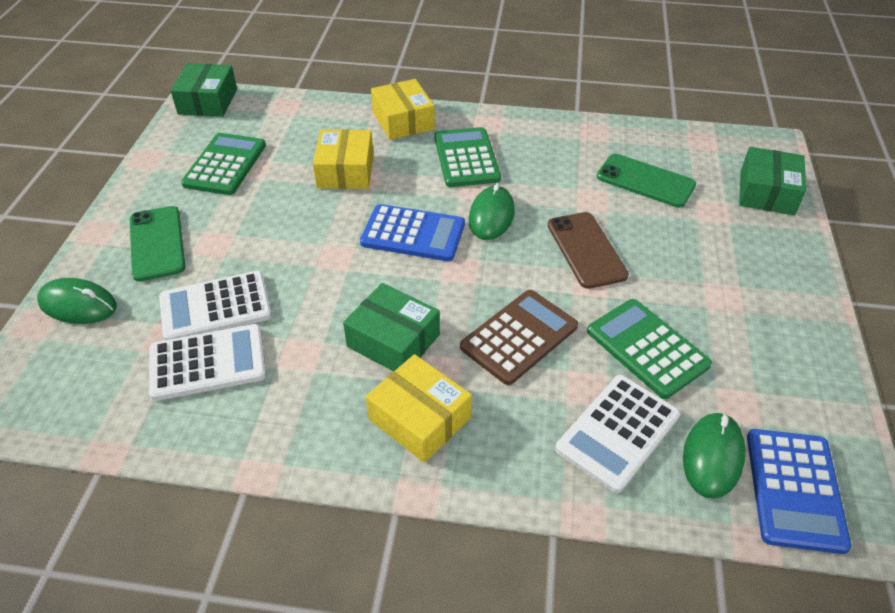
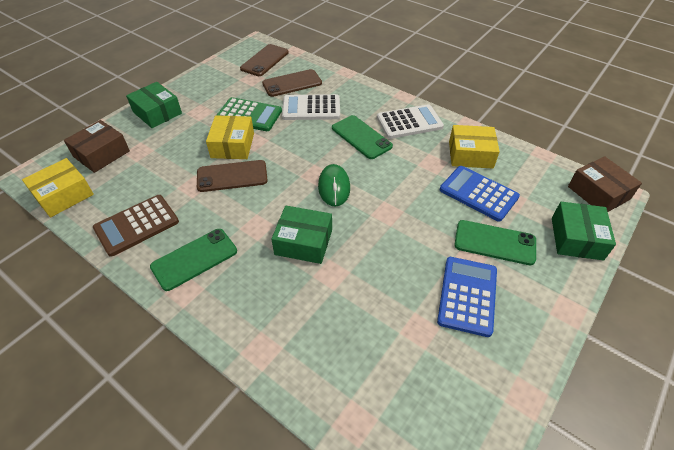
brown box: 0 -> 2
brown phone: 1 -> 3
green calculator: 3 -> 1
green mouse: 3 -> 1
green phone: 2 -> 3
white calculator: 3 -> 2

